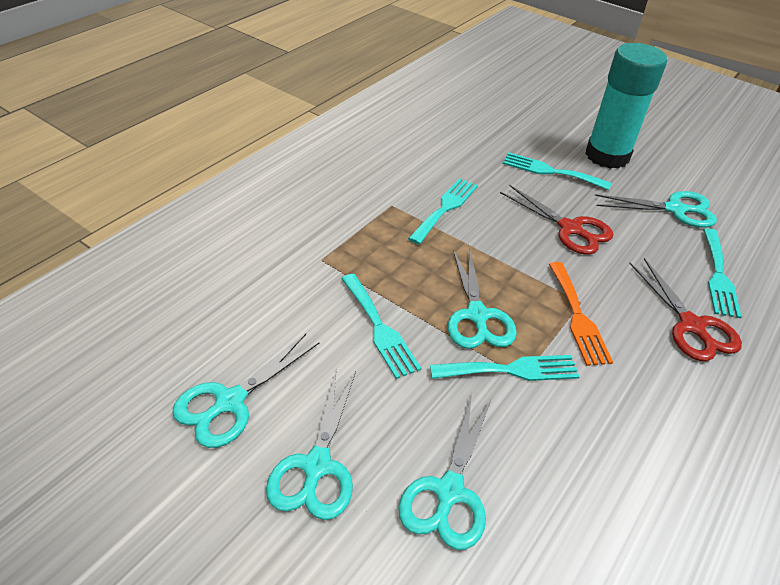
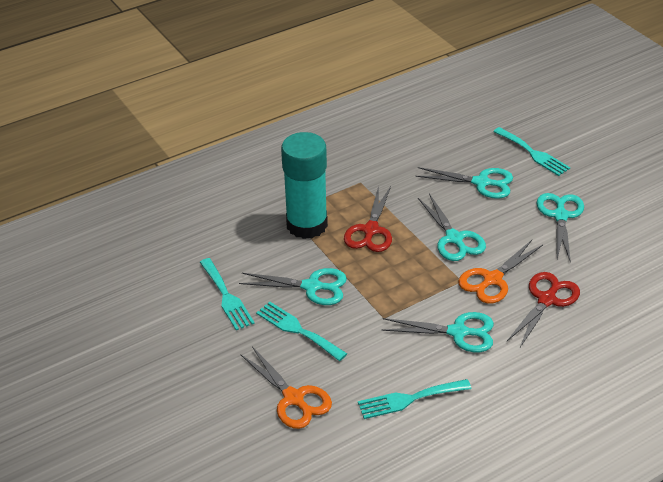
orange fork: 1 -> 0
orange scissors: 0 -> 2
turquoise fork: 5 -> 4

